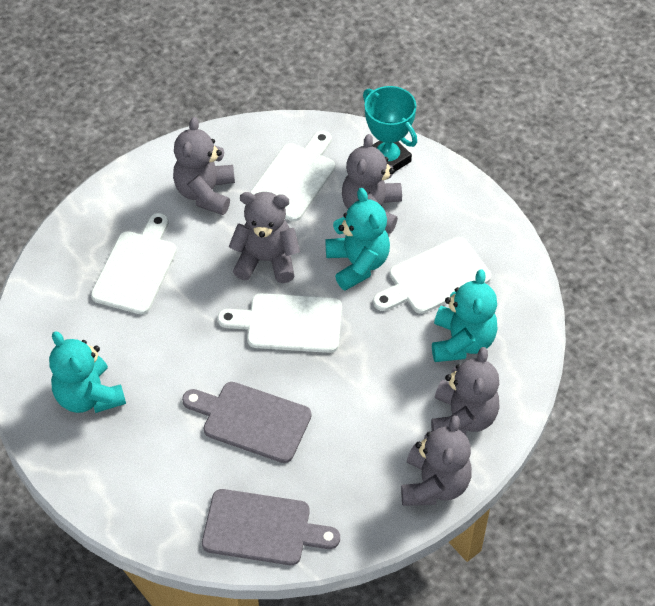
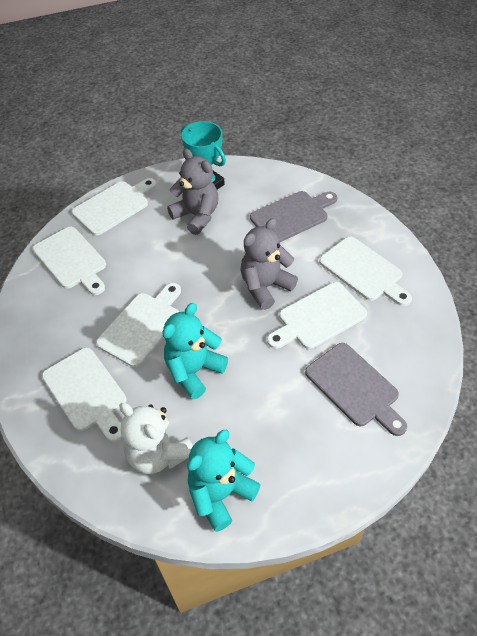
grey teddy bear: 5 -> 2
turquoise teddy bear: 3 -> 2
white cutting board: 4 -> 6
white teddy bear: 0 -> 1

